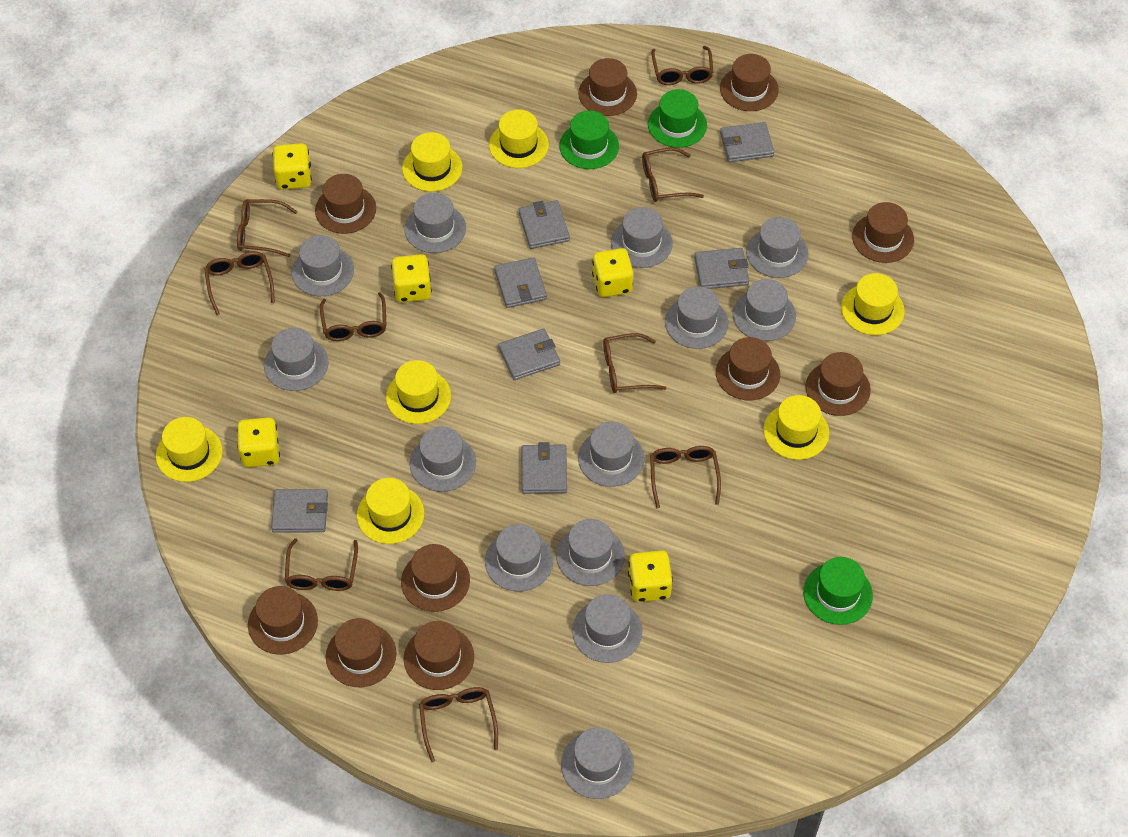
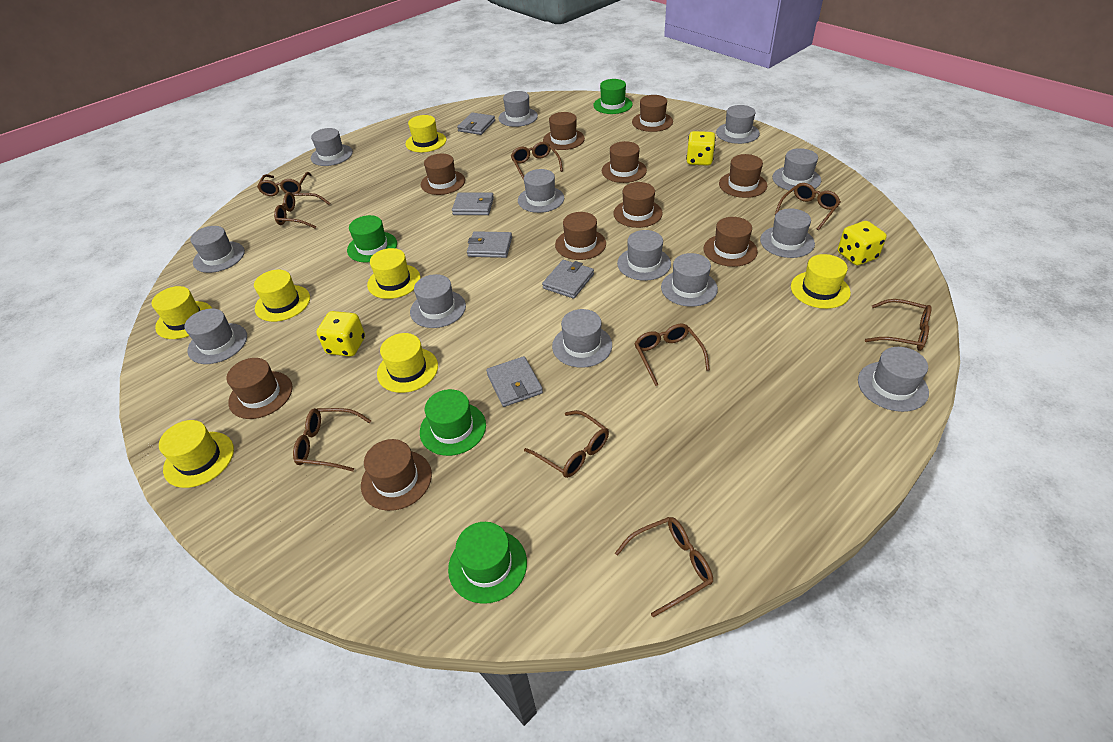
green hat: 3 -> 4
grey wallet: 7 -> 5
yellow dice: 5 -> 3

